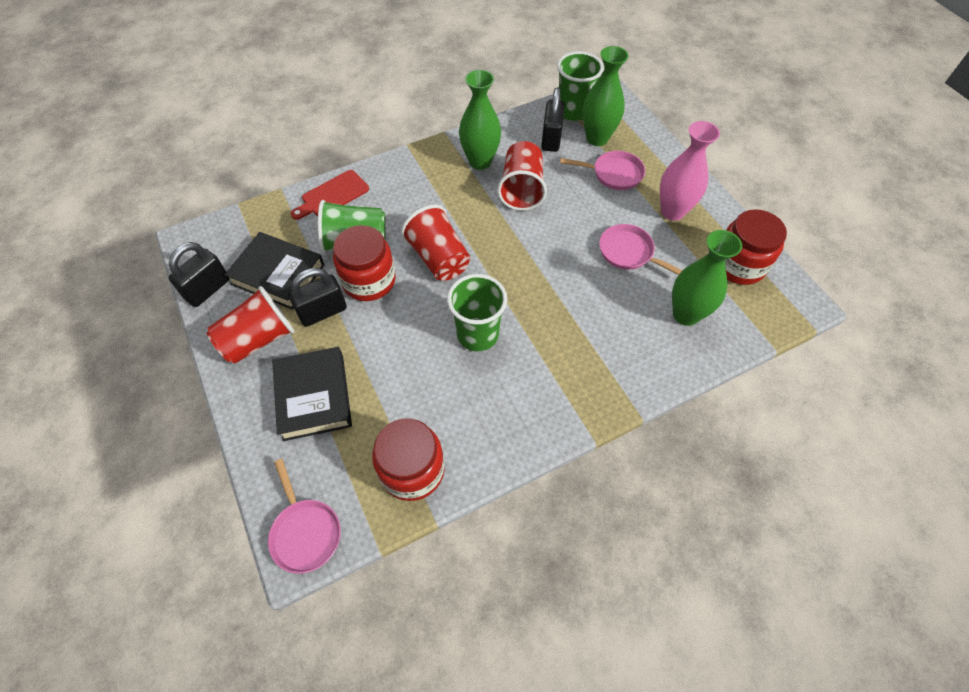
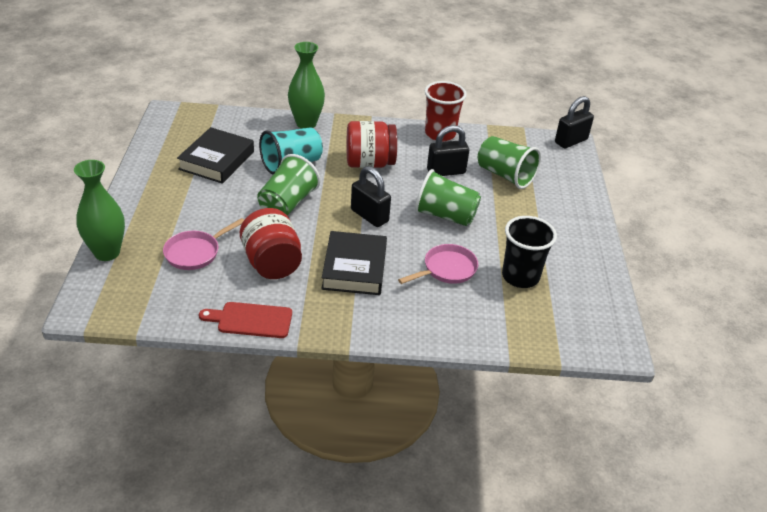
black cup: 0 -> 1
green vase: 3 -> 2
pink pan: 3 -> 2
pink vase: 1 -> 0
red cup: 3 -> 1
red jar: 3 -> 2
turquoise cup: 0 -> 1

